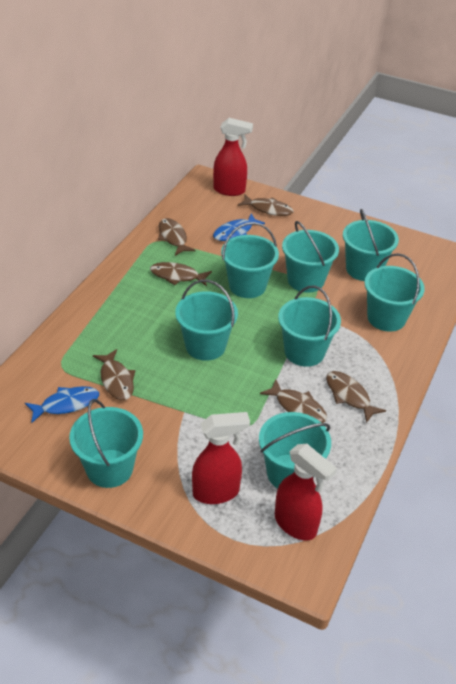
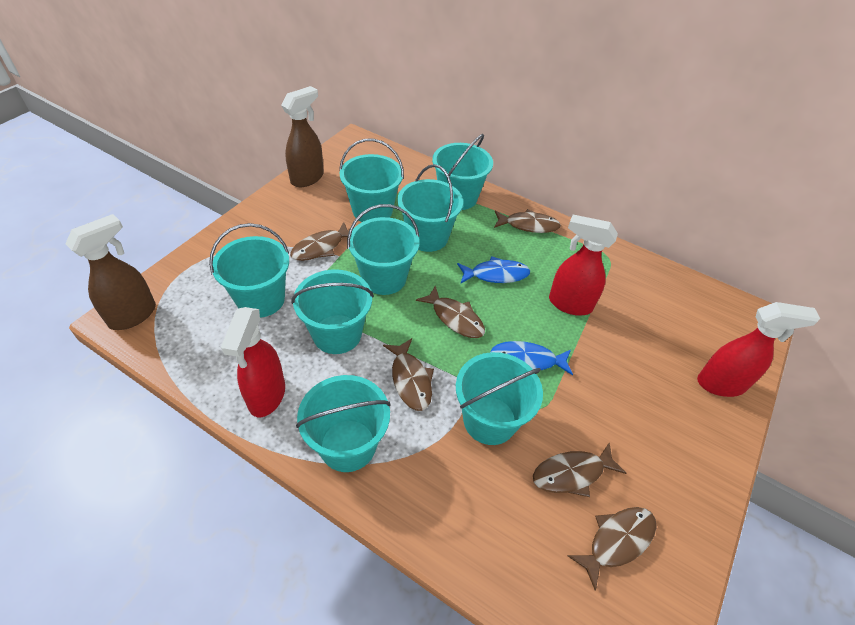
brown spray bottle: 0 -> 2

